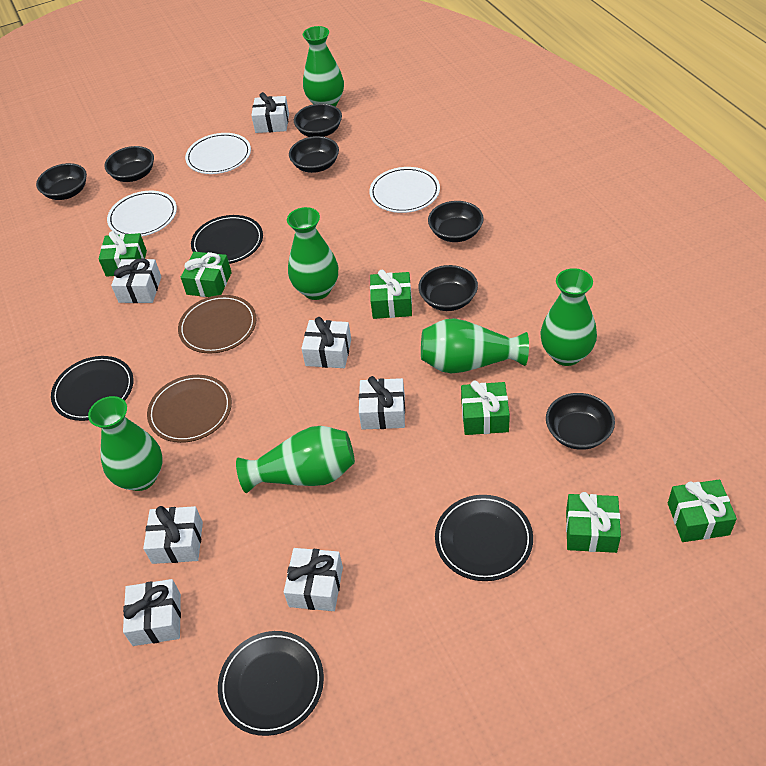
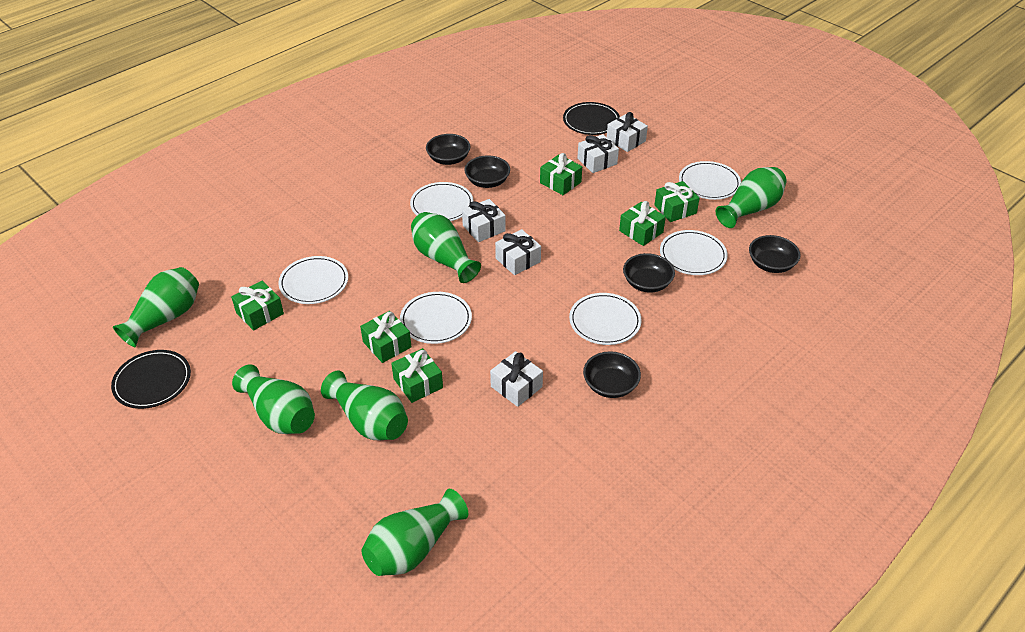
black bowl: 7 -> 5
black plate: 4 -> 2
brown plate: 2 -> 0
white gift: 7 -> 5
white plate: 3 -> 6

